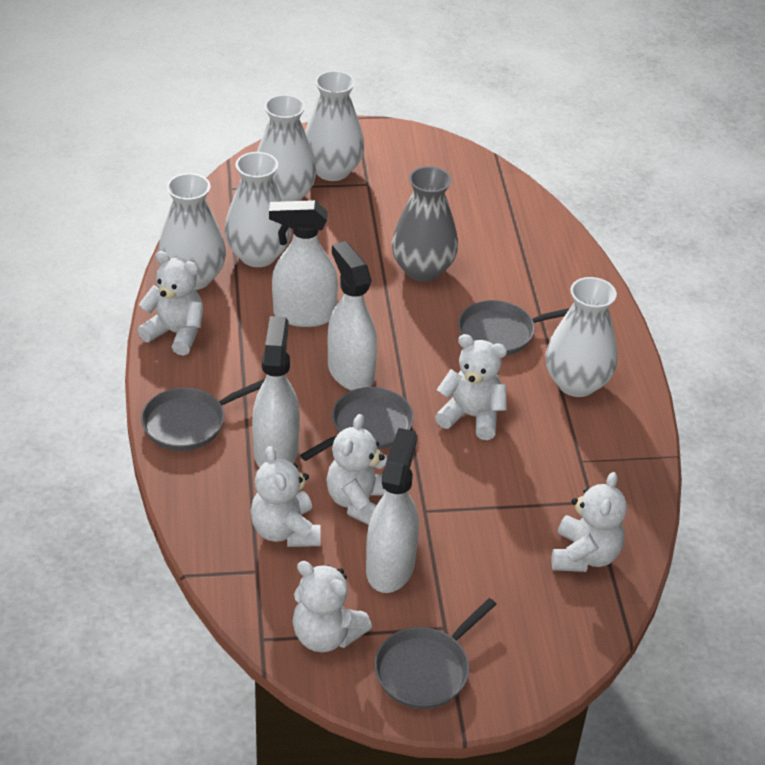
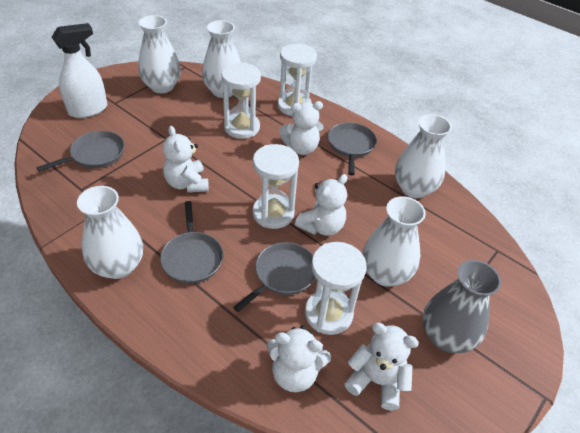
white hourglass: 0 -> 4
white spray bottle: 4 -> 1
white teddy bear: 6 -> 5

